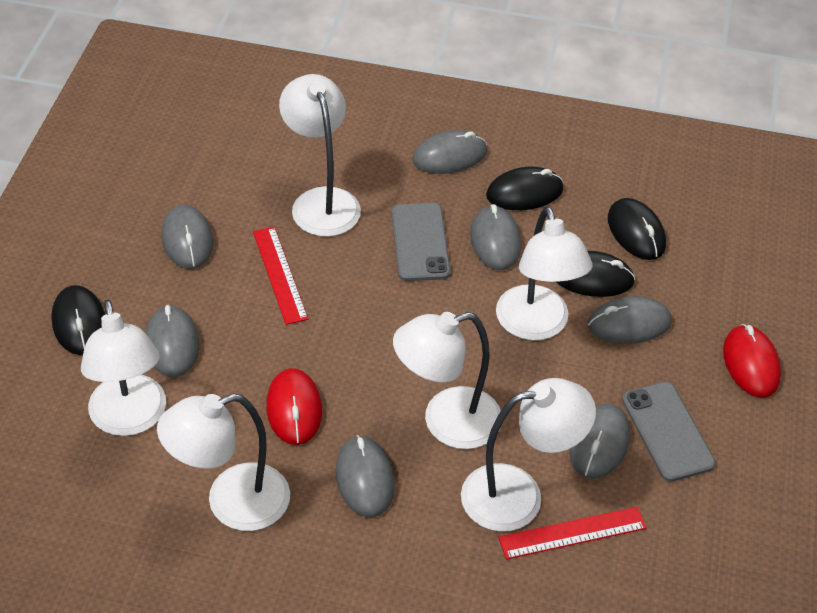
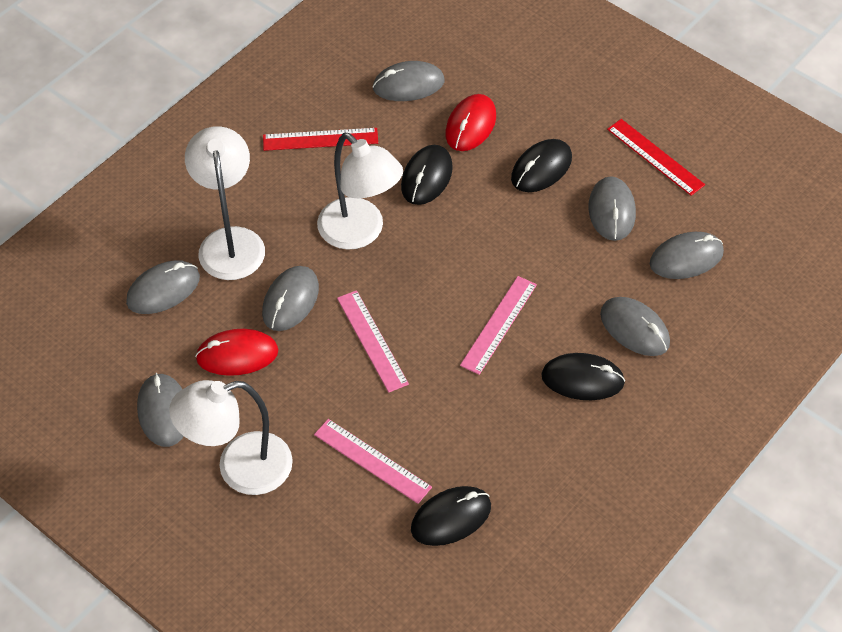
grey phone: 2 -> 0
pink ruler: 0 -> 3
white lamp: 6 -> 3

